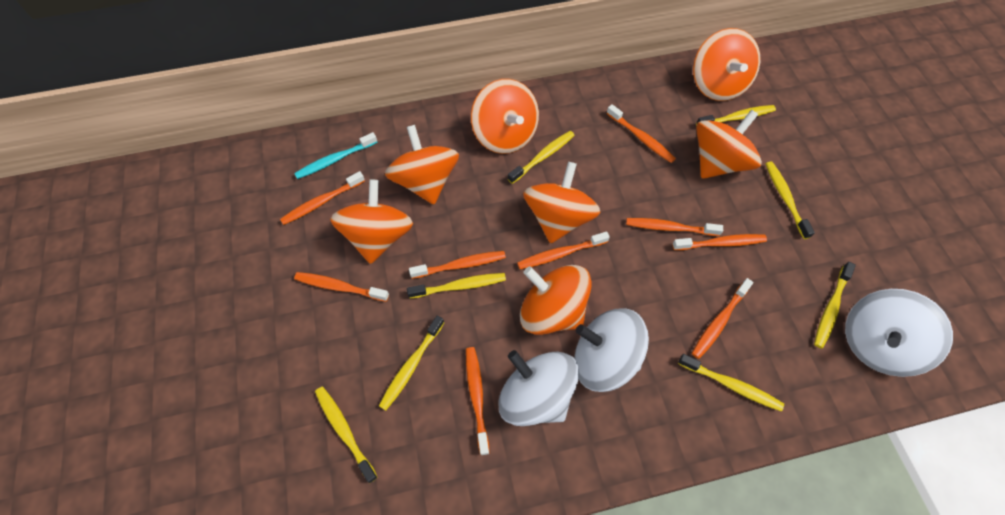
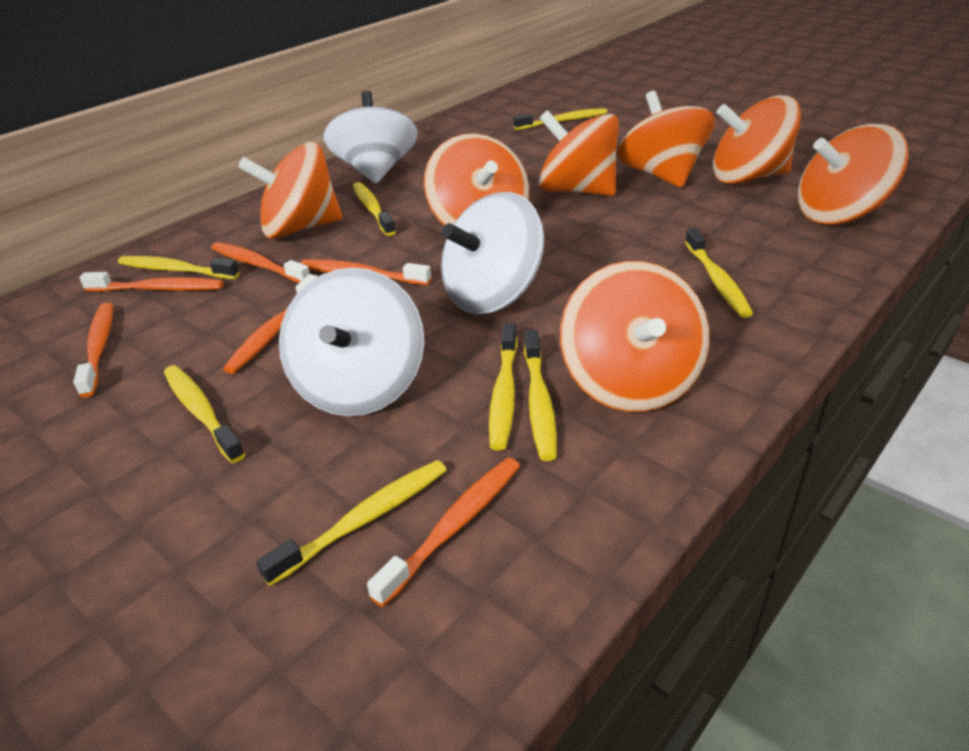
orange toothbrush: 9 -> 6
turquoise toothbrush: 1 -> 0

